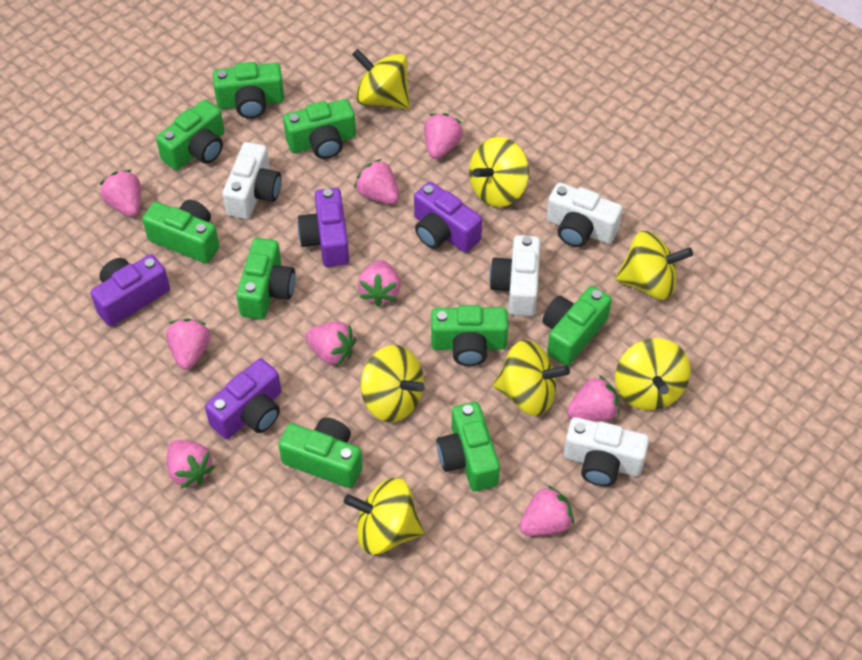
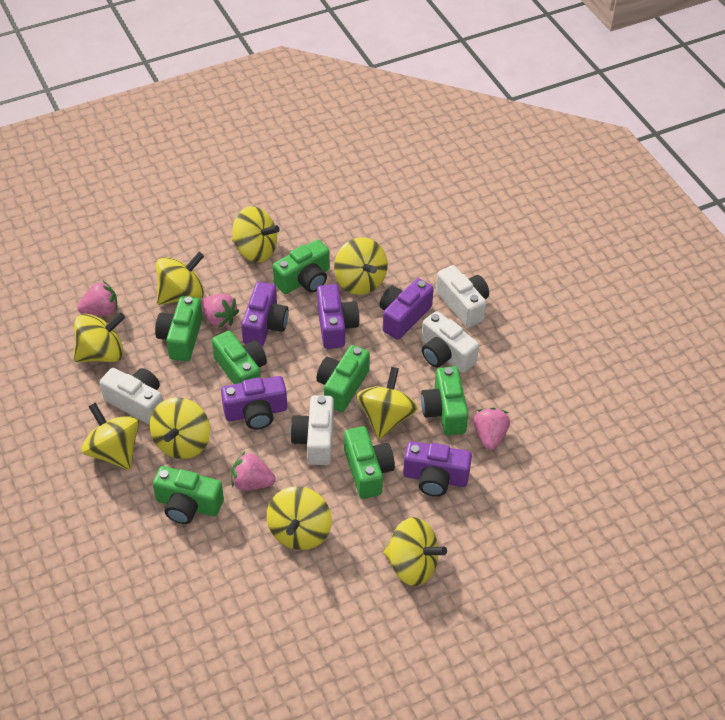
green camera: 9 -> 7
pink strawberry: 9 -> 4
purple camera: 4 -> 5
yellow spinning top: 7 -> 9

